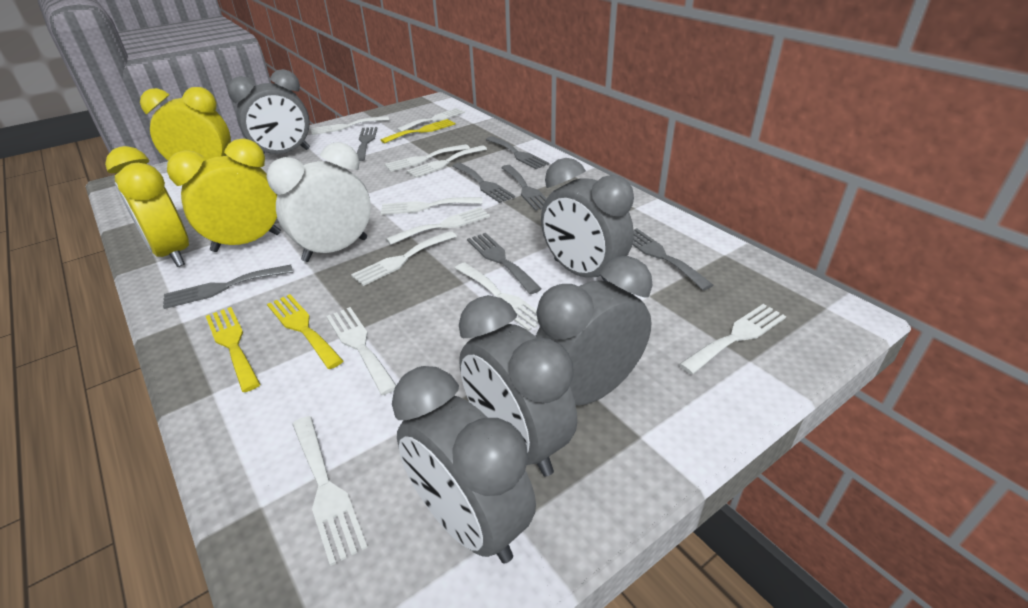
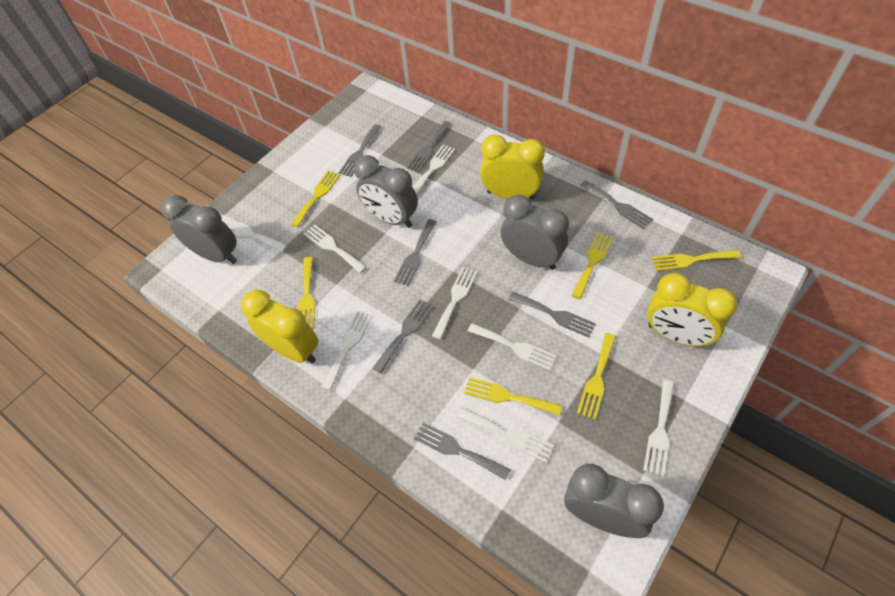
grey clock: 5 -> 4
white clock: 1 -> 0
white fork: 11 -> 8
yellow fork: 3 -> 6

